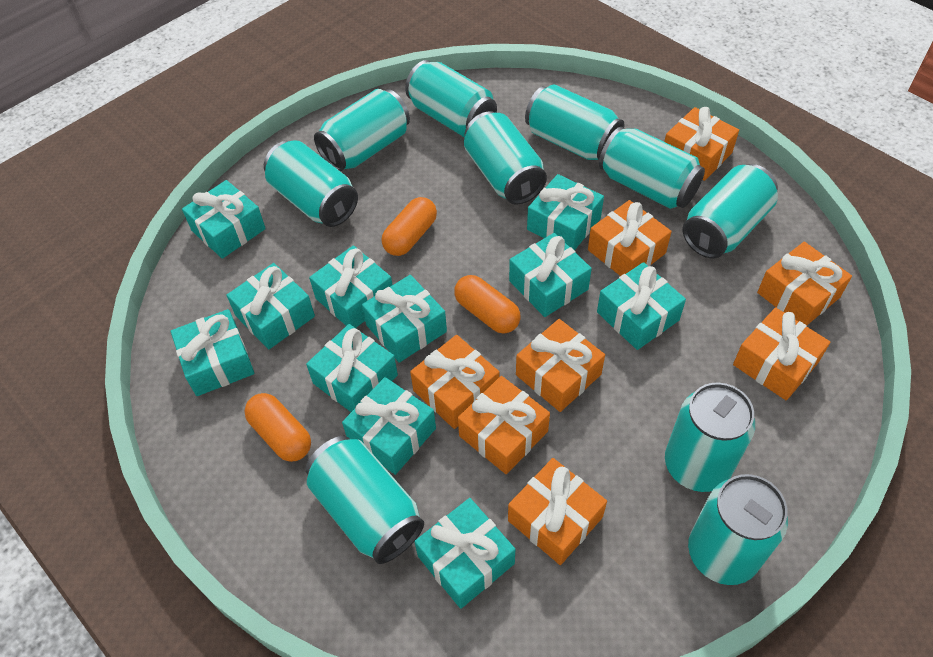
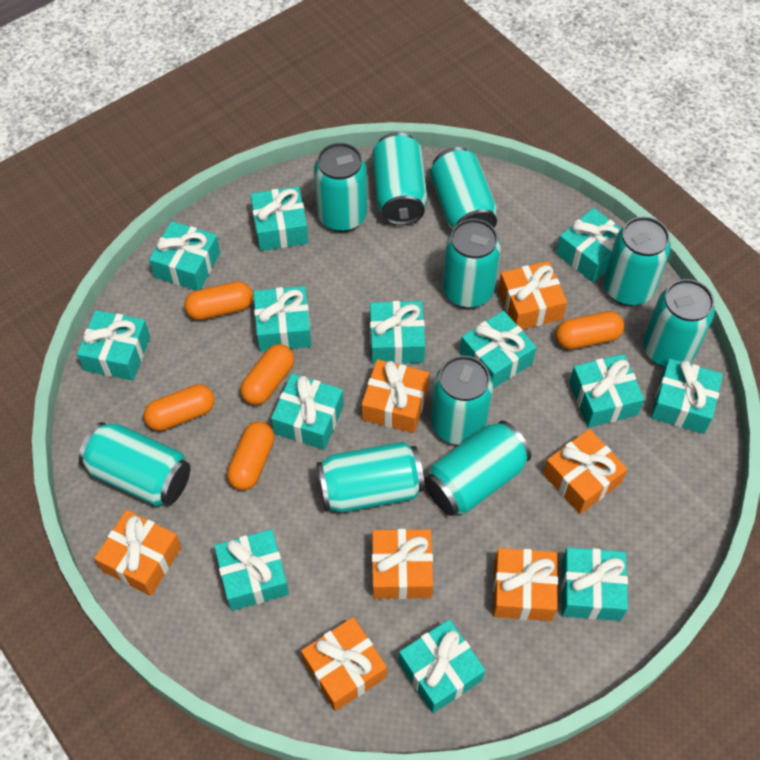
orange capsule: 3 -> 5
orange gift: 8 -> 7
turquoise gift: 11 -> 13

